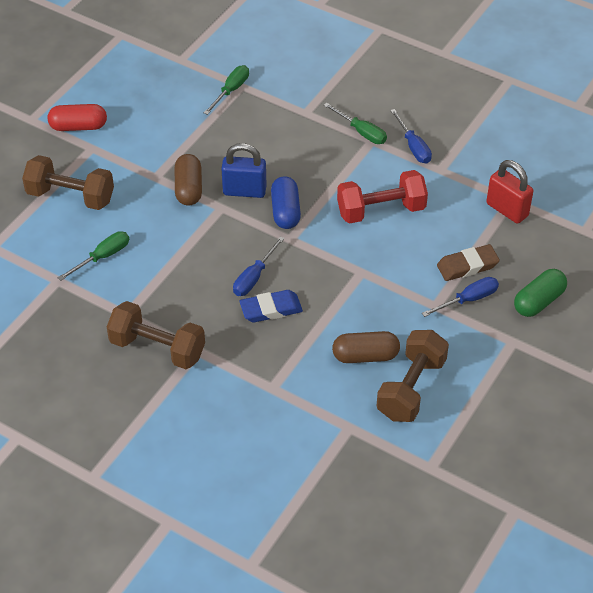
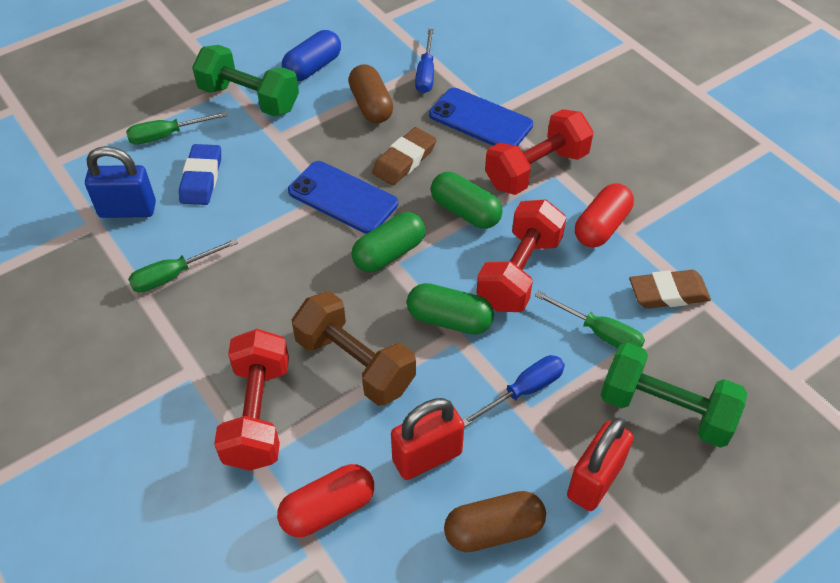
blue phone: 0 -> 2
blue screwdriver: 3 -> 2
brown dumbbell: 3 -> 1
brown eraser: 1 -> 2
green capsule: 1 -> 3
green dumbbell: 0 -> 2
red capsule: 1 -> 2
red dumbbell: 1 -> 3
red padlock: 1 -> 2

